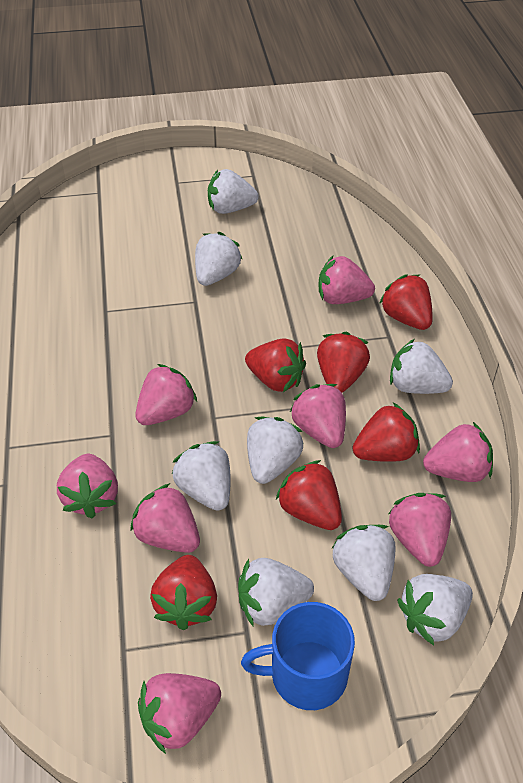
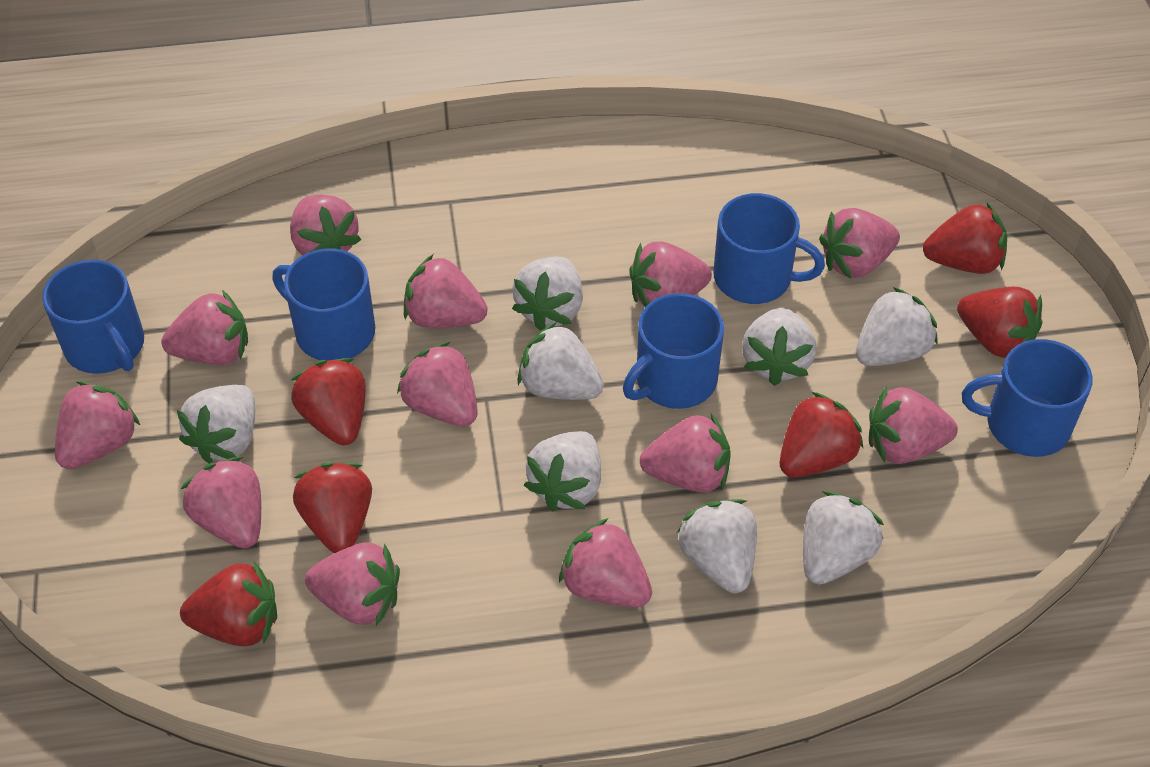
blue mug: 1 -> 5
pink strawberry: 8 -> 12

